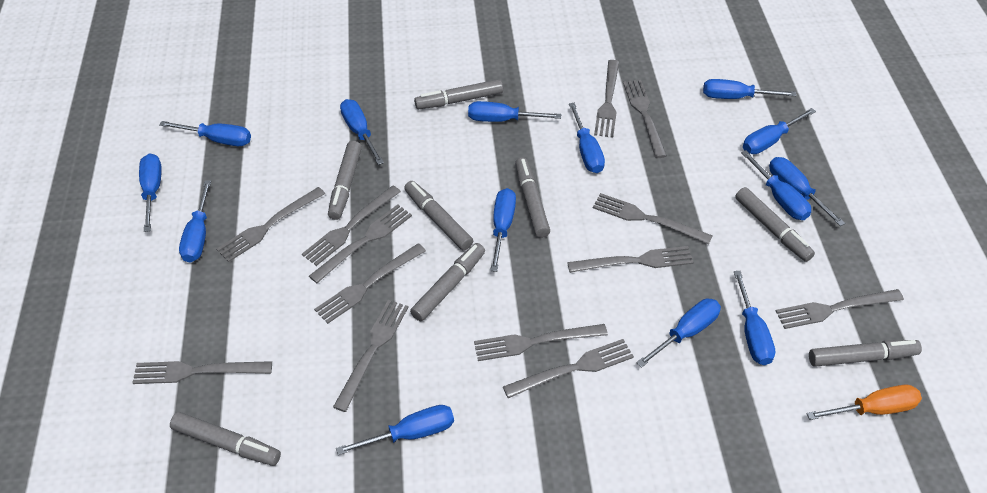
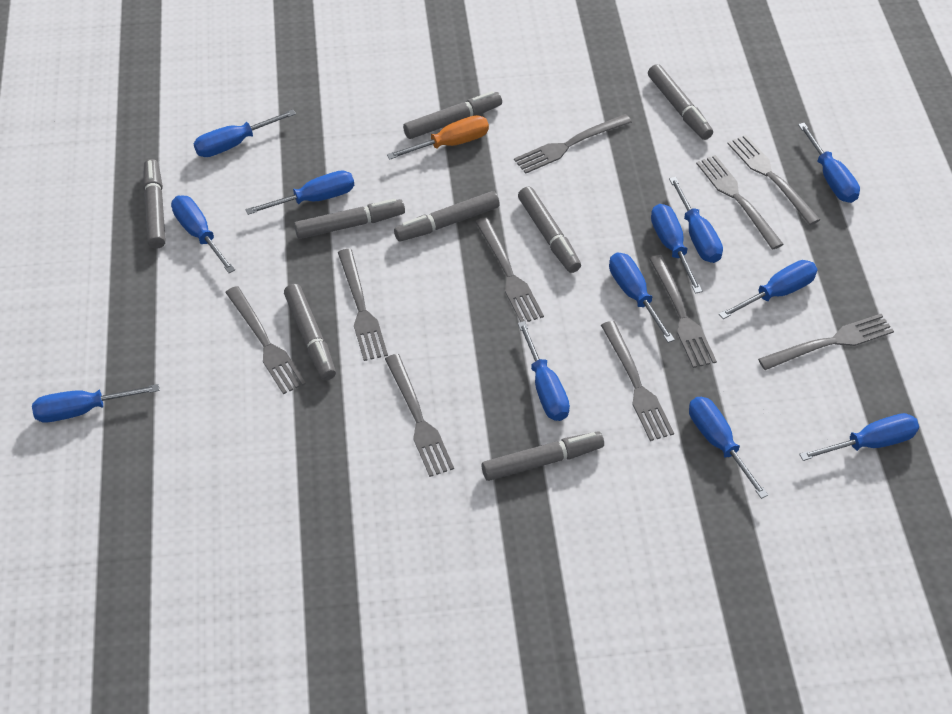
blue screwdriver: 14 -> 12
grey fork: 13 -> 10

